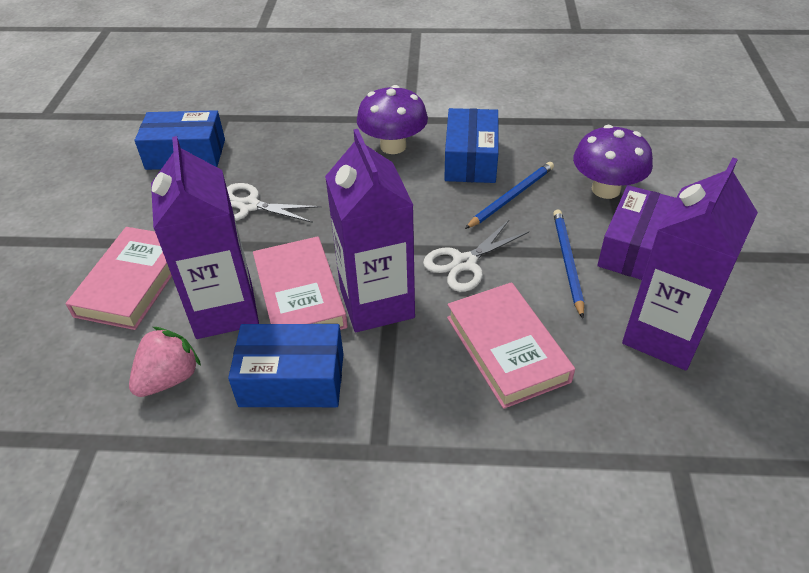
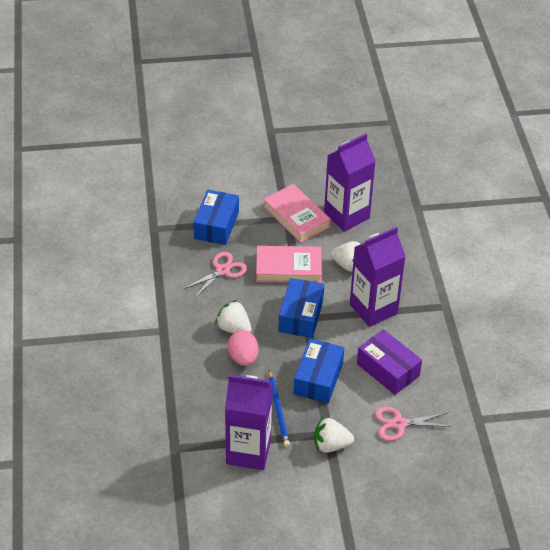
blue pencil: 2 -> 1
pink book: 3 -> 2
pink egg: 0 -> 1
pink scissors: 0 -> 2
pink strawberry: 1 -> 0
purple mushroom: 2 -> 0
white scissors: 2 -> 0
white strawberry: 0 -> 3

